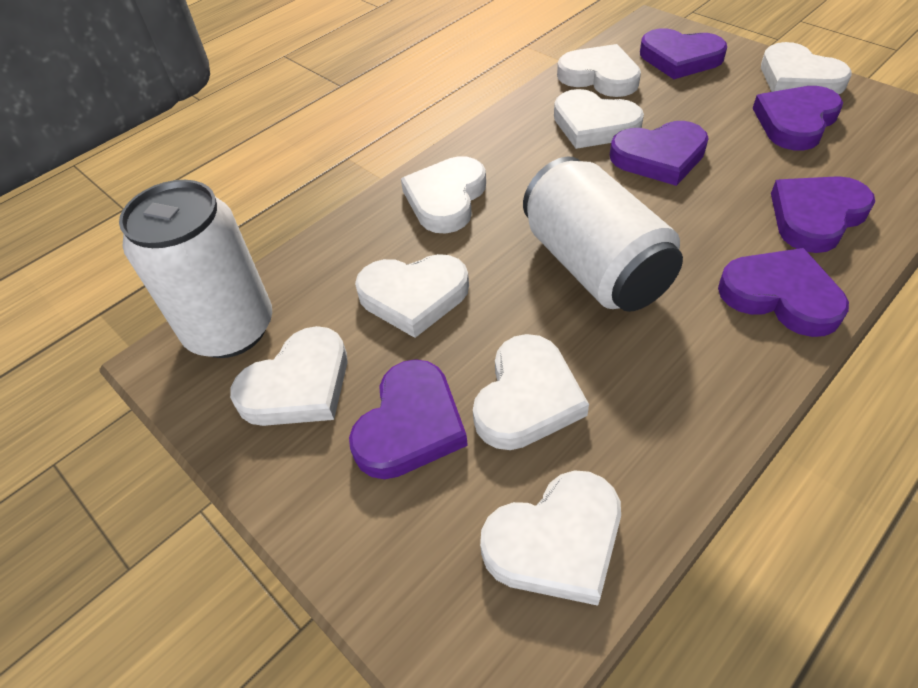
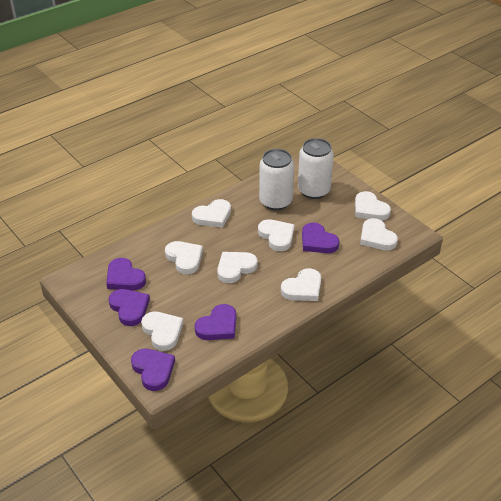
purple heart: 6 -> 5

